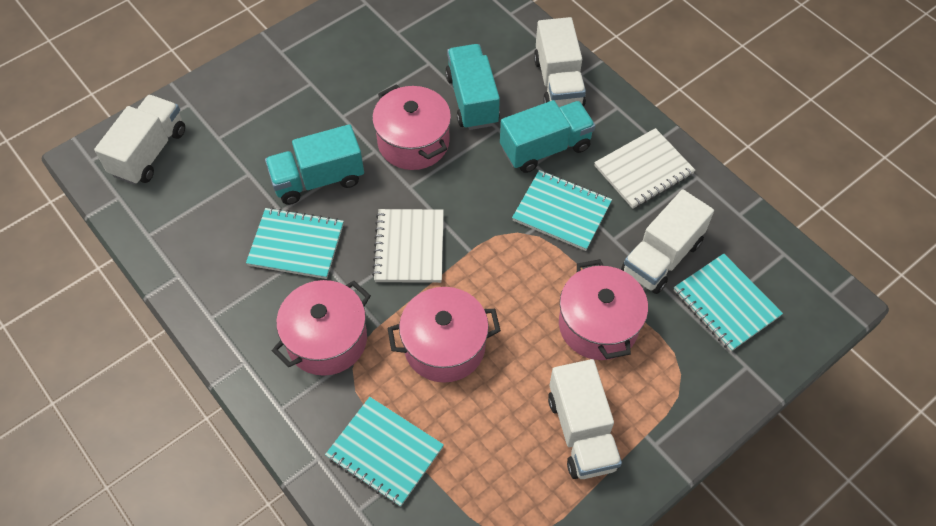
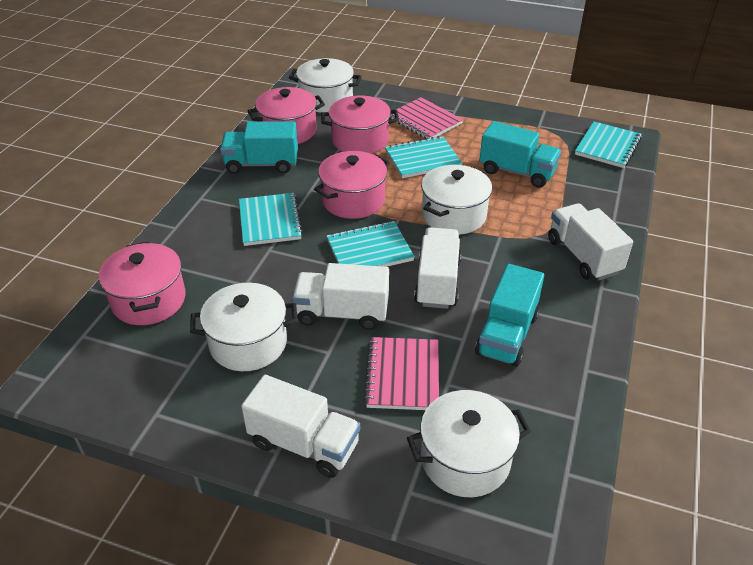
pink notebook: 0 -> 2
white notebook: 2 -> 0
white pot: 0 -> 4

